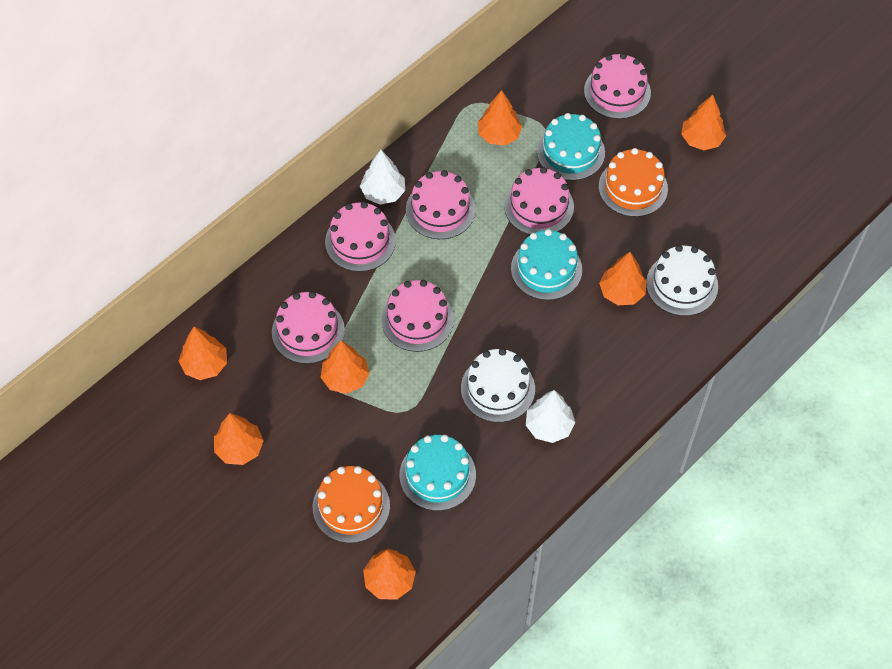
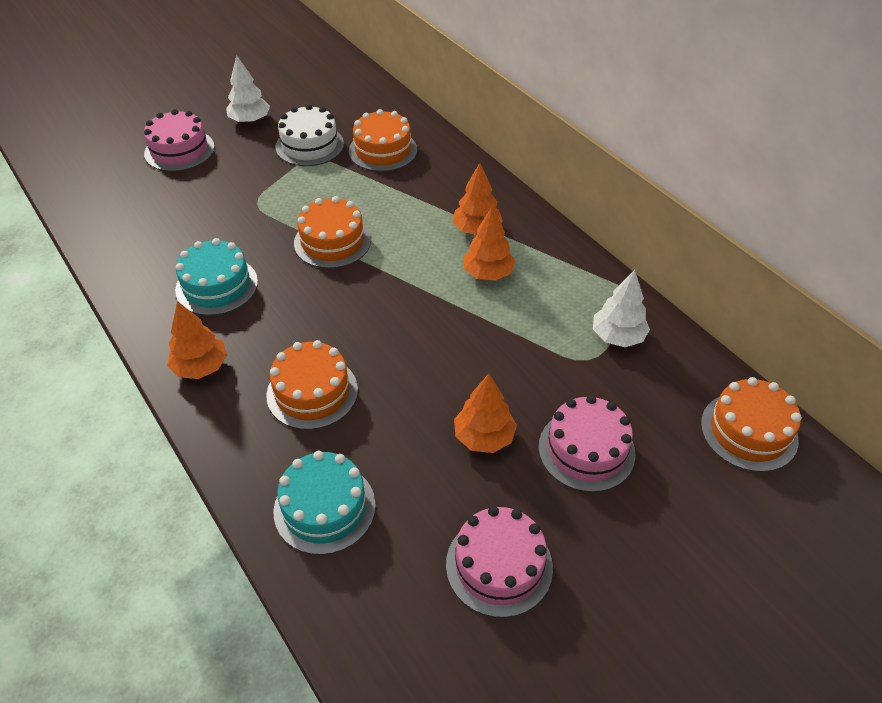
orange cake: 2 -> 4
orange tree: 7 -> 4
pink cake: 6 -> 3
turquoise cake: 3 -> 2
white cake: 2 -> 1

